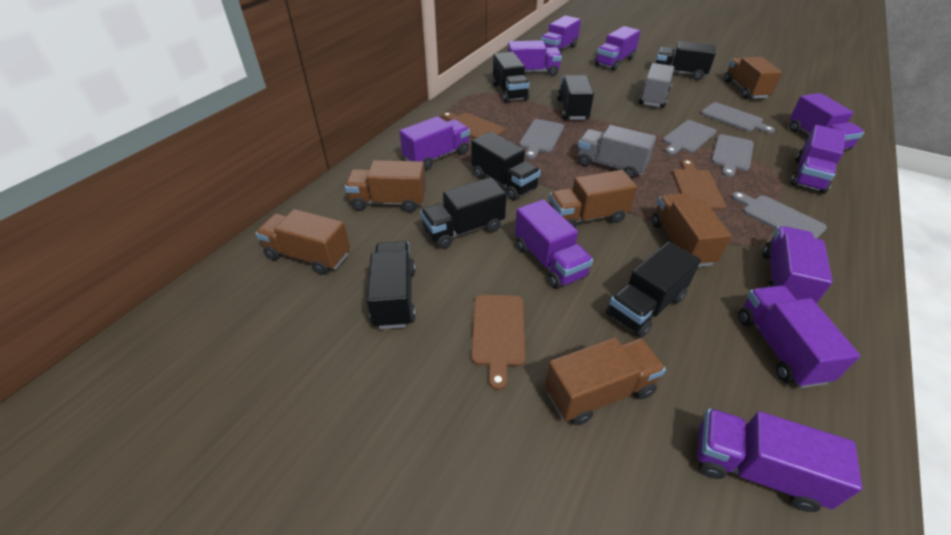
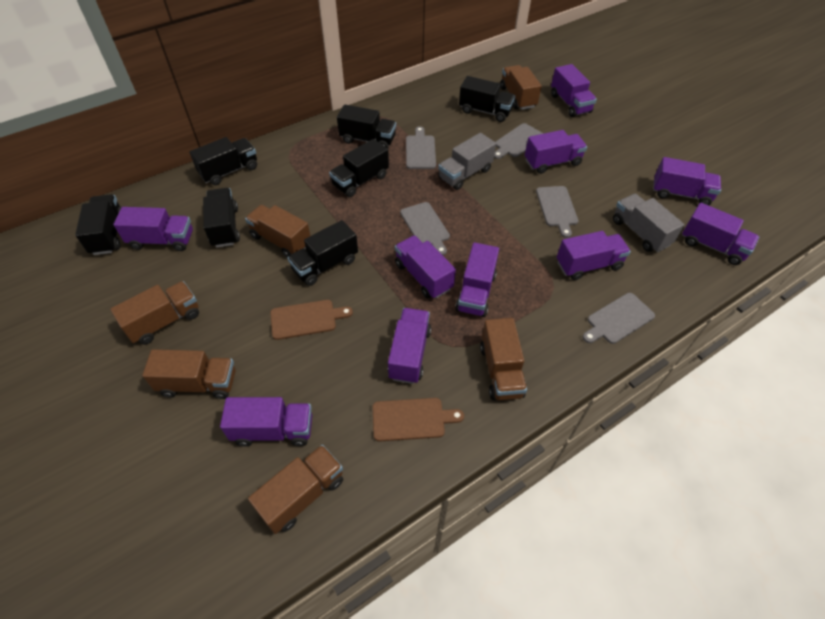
brown cutting board: 3 -> 2

